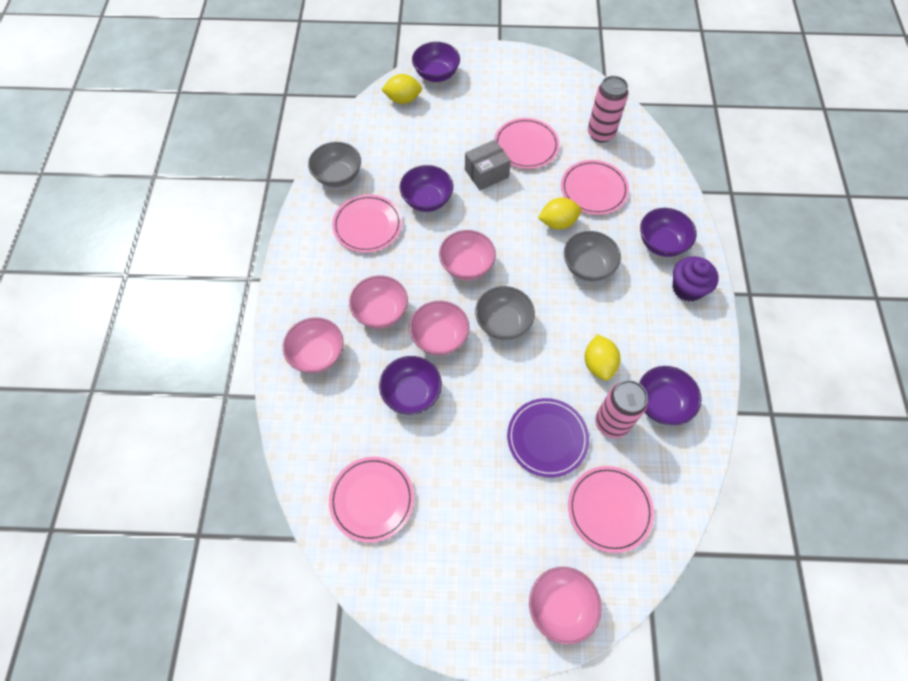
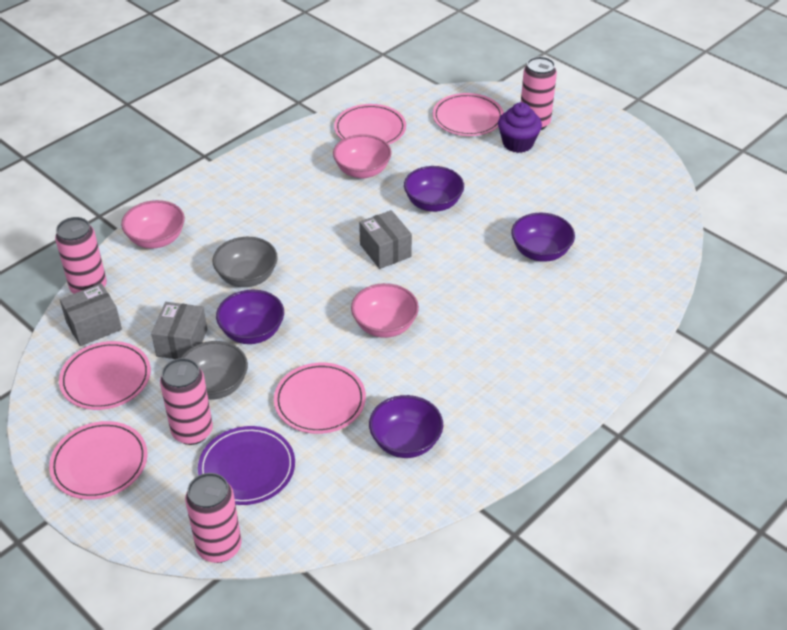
grey bowl: 3 -> 2
grey box: 1 -> 3
pink bowl: 5 -> 3
pink can: 2 -> 4
purple bowl: 5 -> 4
yellow lemon: 3 -> 0

